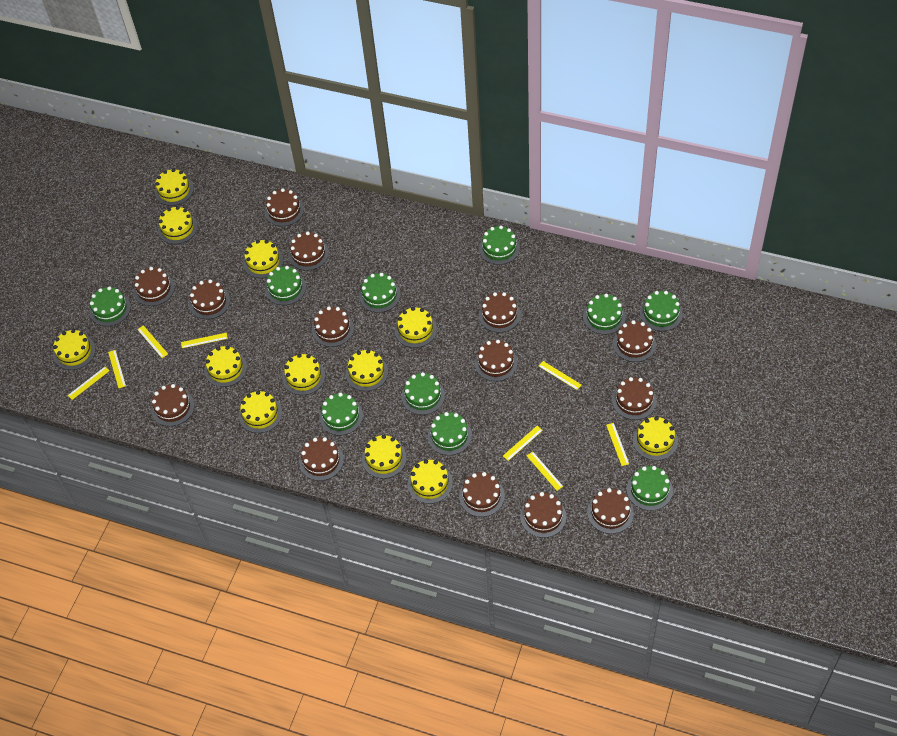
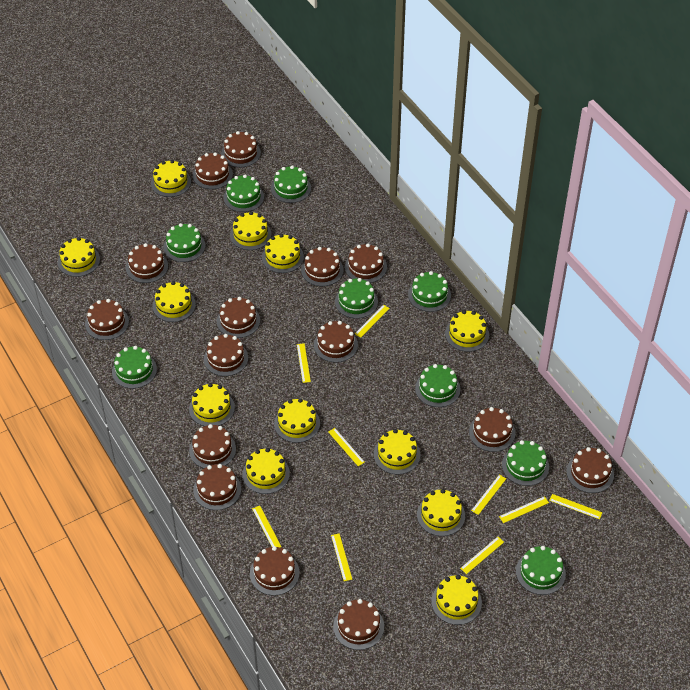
brown cake: 14 -> 15
green cake: 10 -> 9
yellow ruler: 8 -> 9

